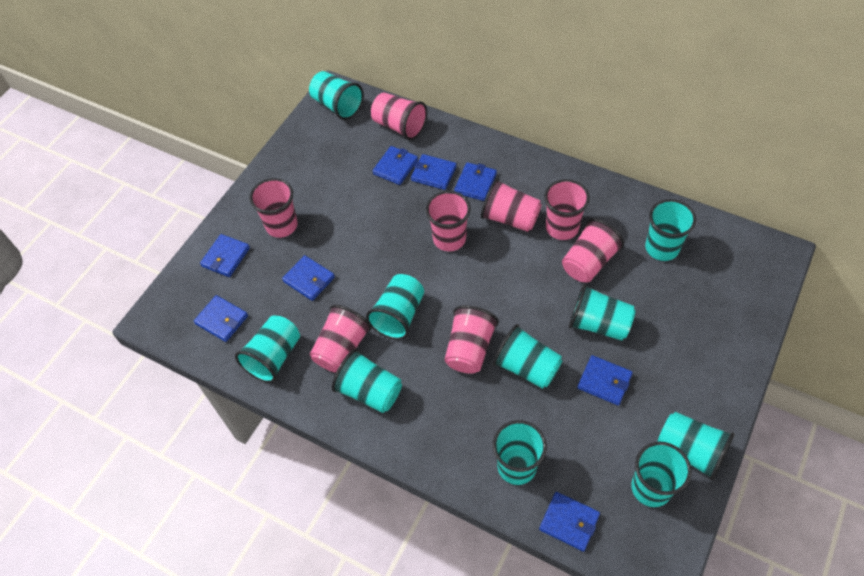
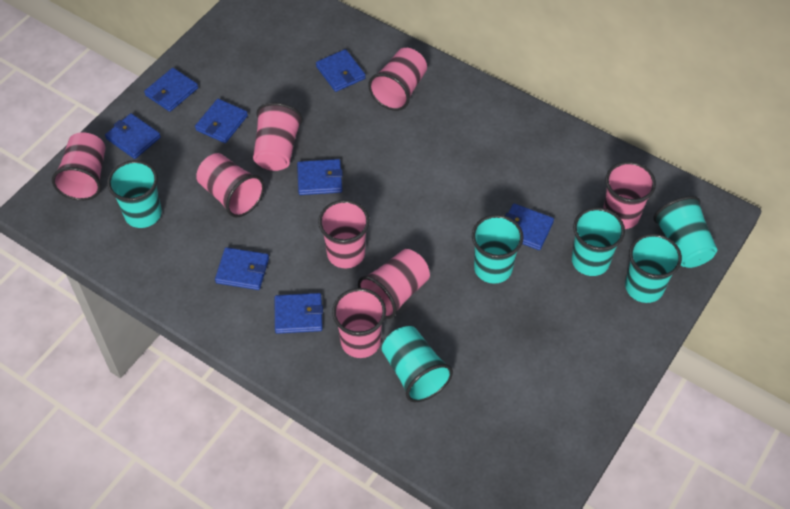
turquoise cup: 10 -> 6

